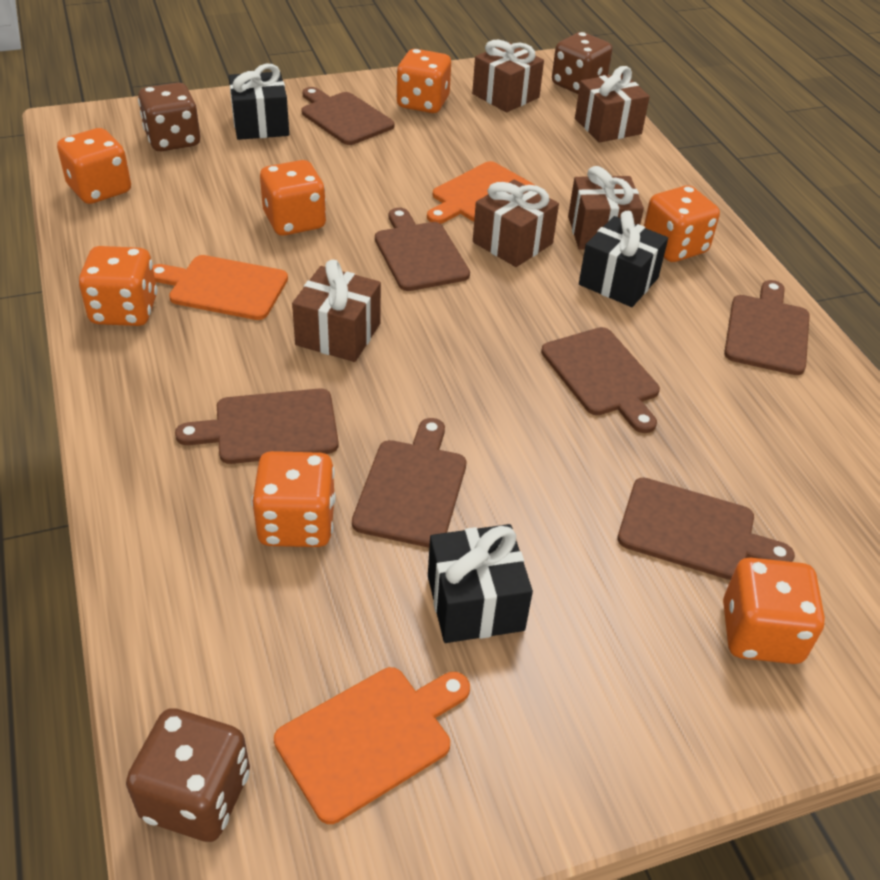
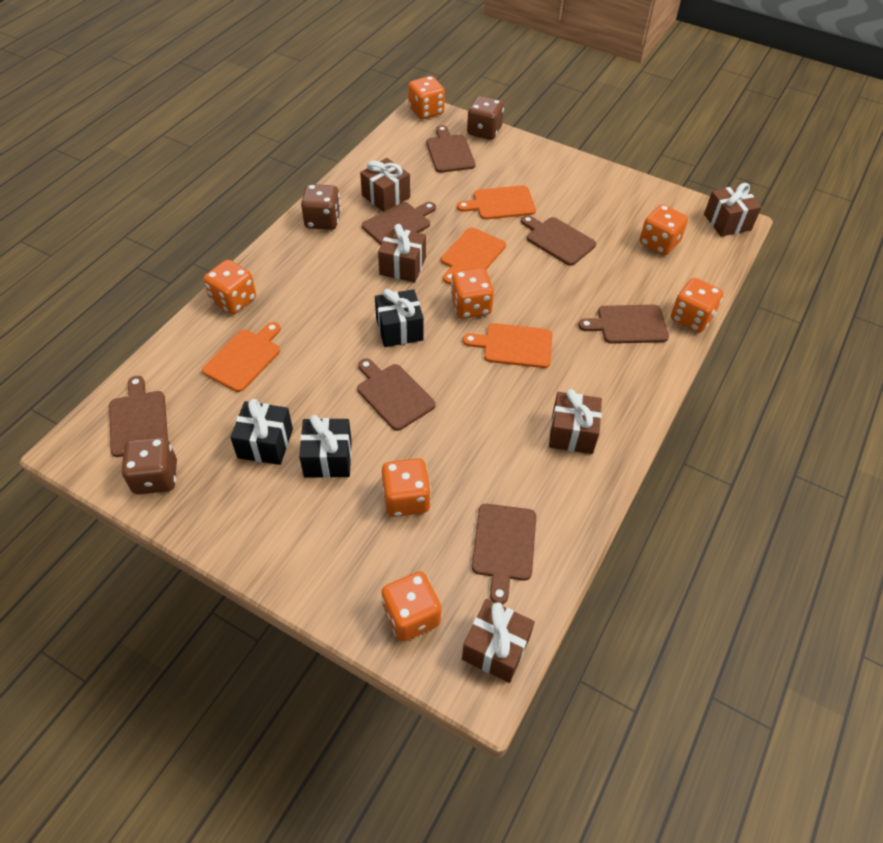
orange cutting board: 3 -> 4

